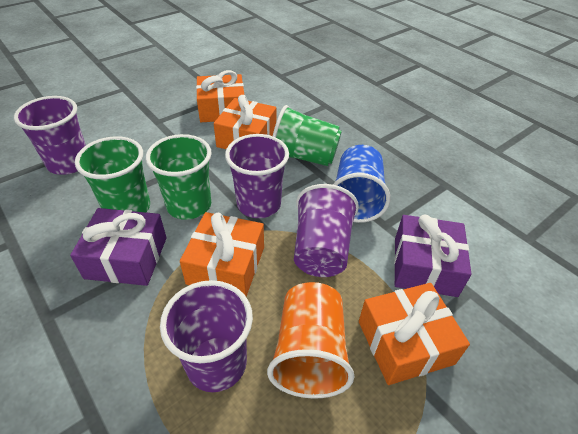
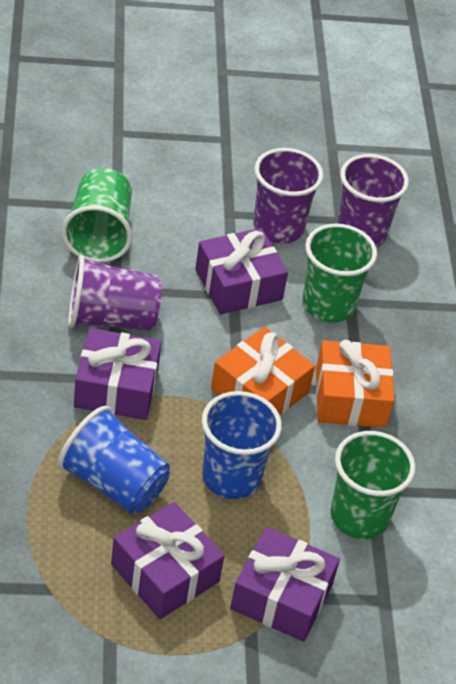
blue cup: 1 -> 2
orange cup: 1 -> 0
orange gift: 4 -> 2
purple cup: 4 -> 3
purple gift: 2 -> 4

